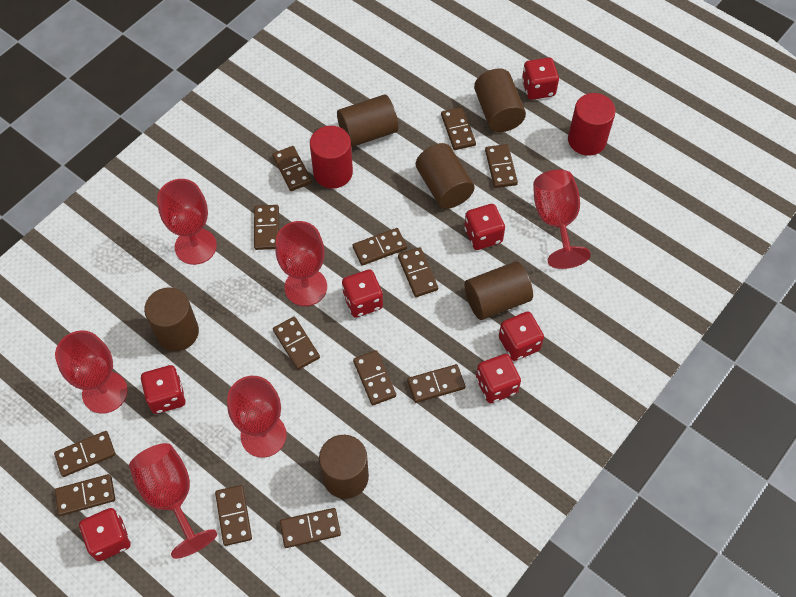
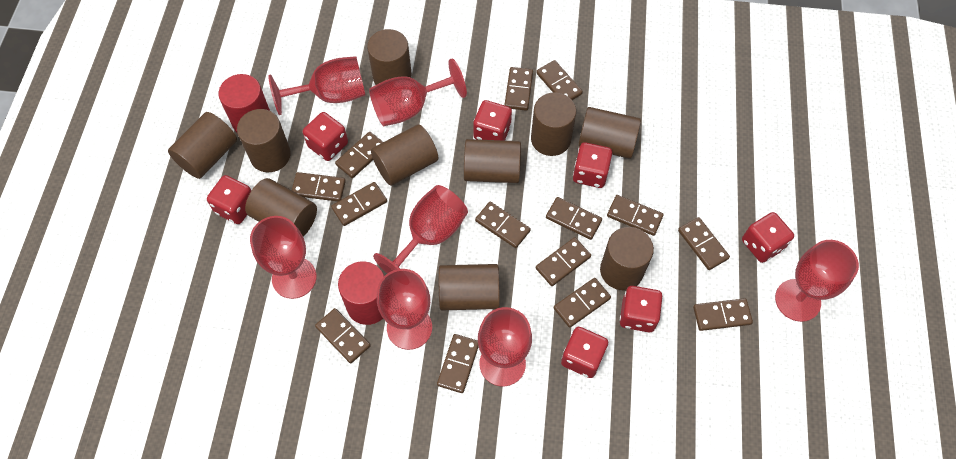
brown cylinder: 6 -> 10
brown domino: 13 -> 14
red goblet: 6 -> 7

